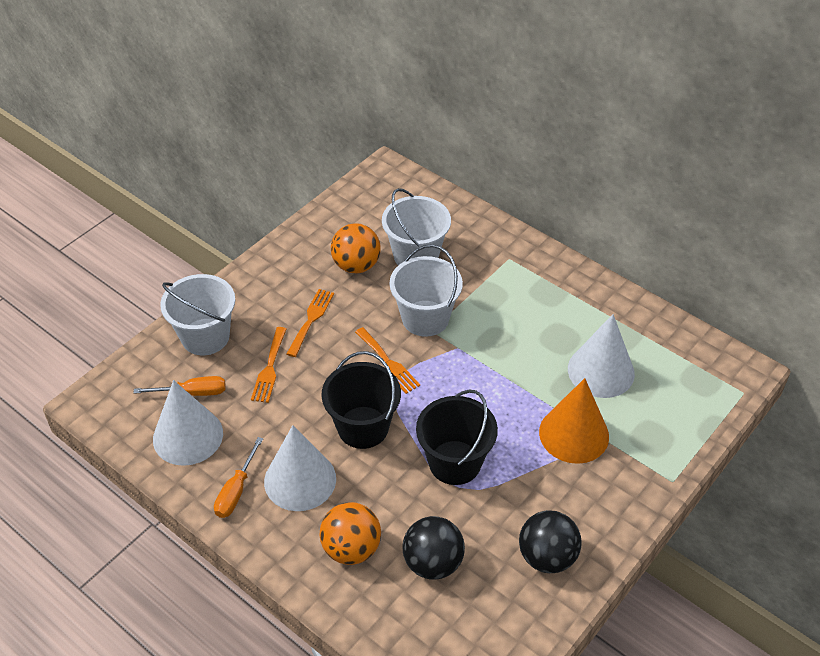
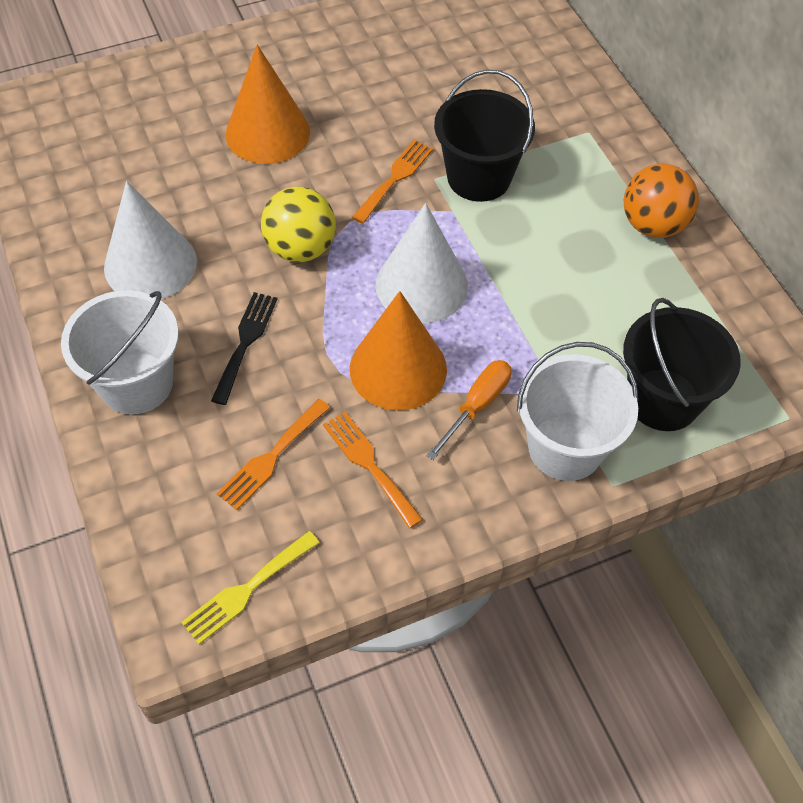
black ball: 2 -> 0
black fork: 0 -> 1
orange ball: 2 -> 1
orange cone: 1 -> 2
orange screwdriver: 2 -> 1
white bucket: 3 -> 2
white cone: 3 -> 2
yellow ball: 0 -> 1
yellow fork: 0 -> 1

